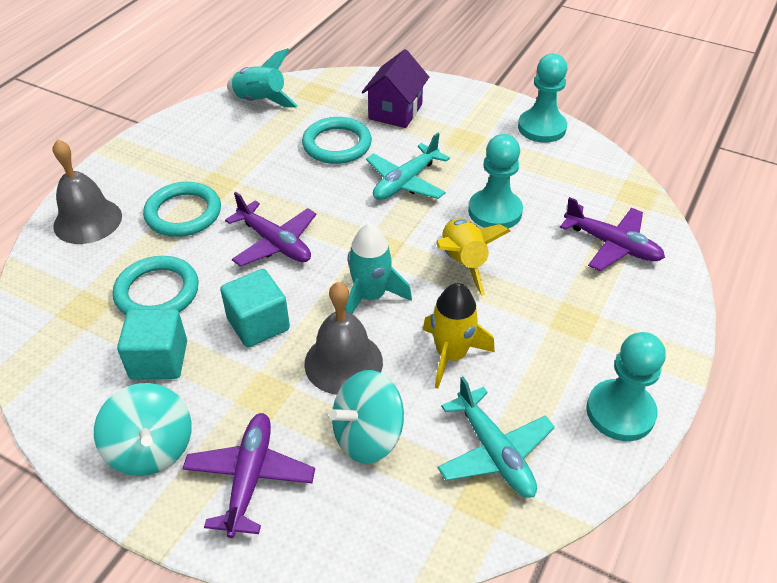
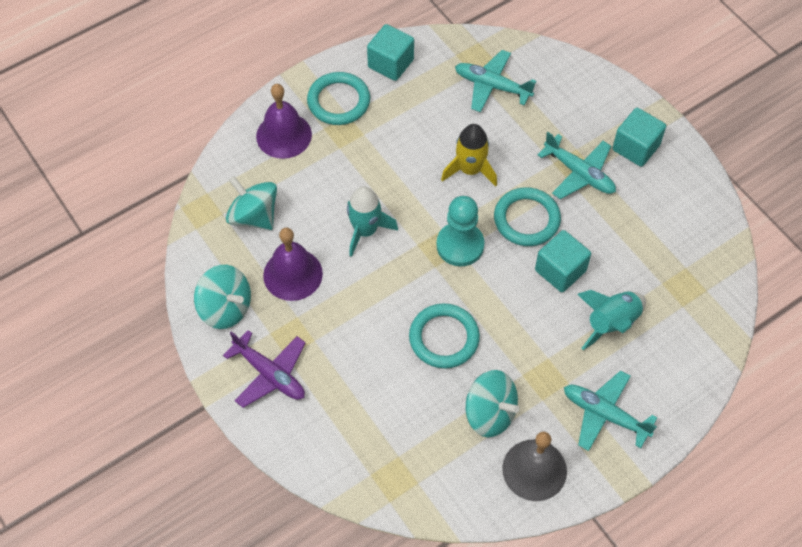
grey bell: 2 -> 1
purple bell: 0 -> 2
purple house: 1 -> 0
purple plane: 3 -> 1
turquoise cube: 2 -> 3
turquoise pawn: 3 -> 1
turquoise plane: 2 -> 3
turquoise spinning top: 2 -> 3
yellow rocket: 2 -> 1

